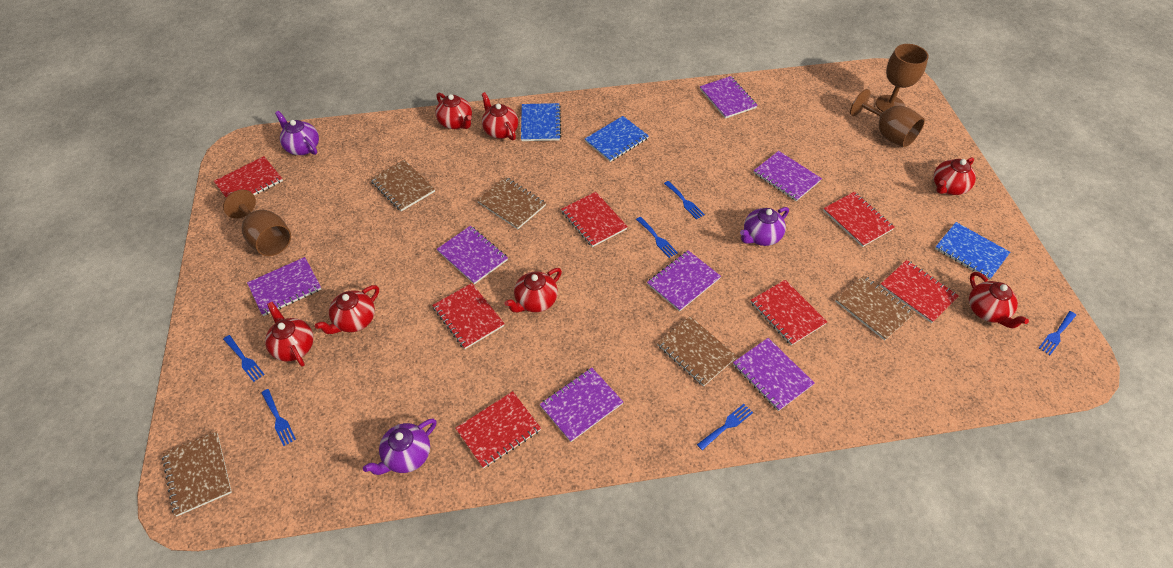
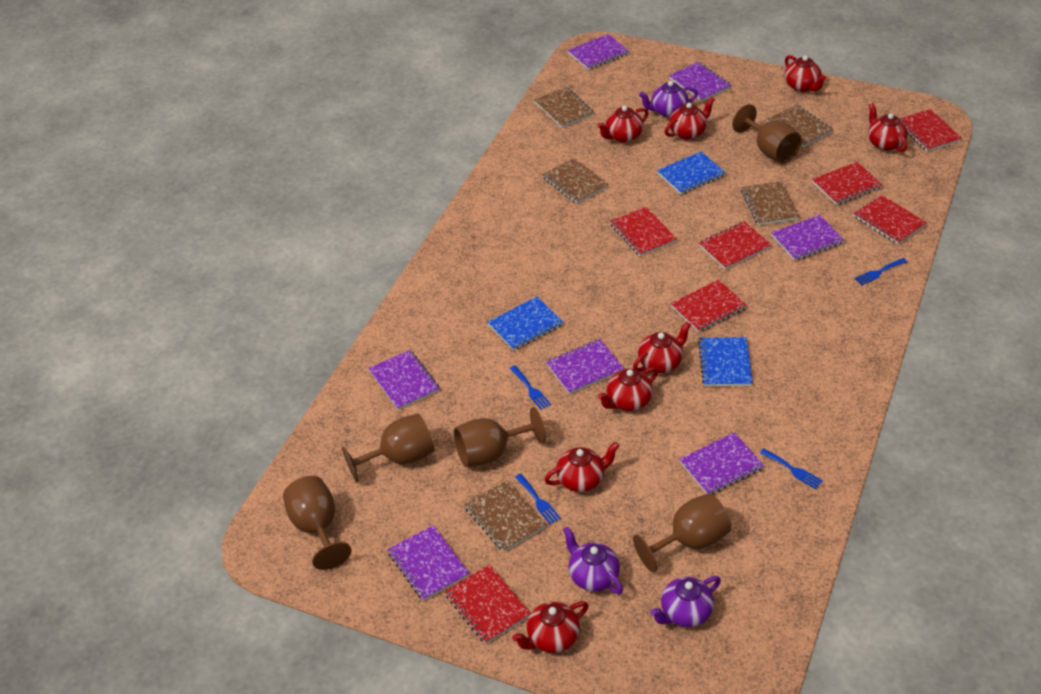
blue fork: 6 -> 4
brown goblet: 3 -> 5
red teapot: 7 -> 8

